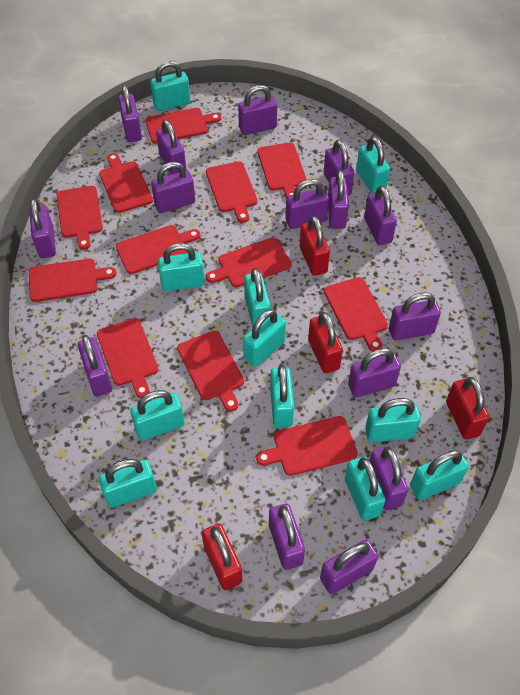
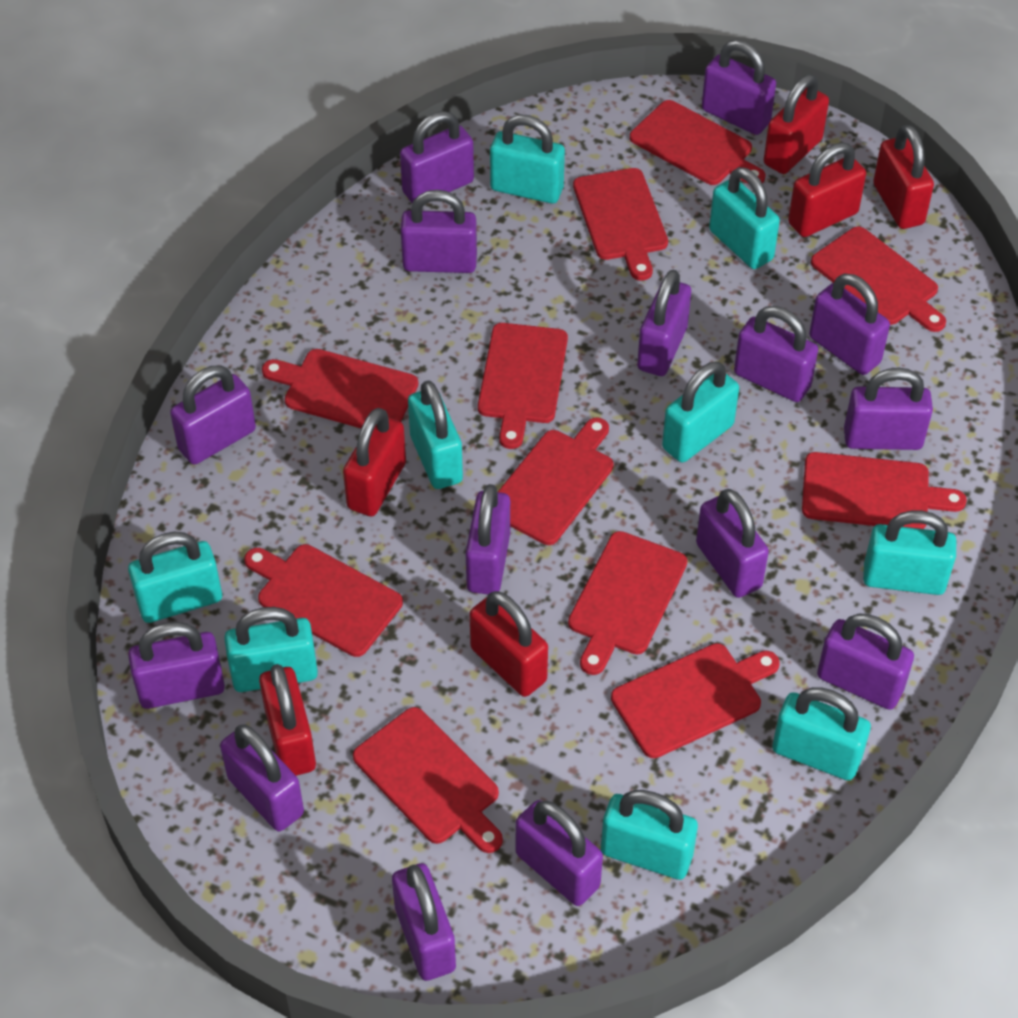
red cutting board: 12 -> 11
red padlock: 4 -> 6
turquoise padlock: 11 -> 9

